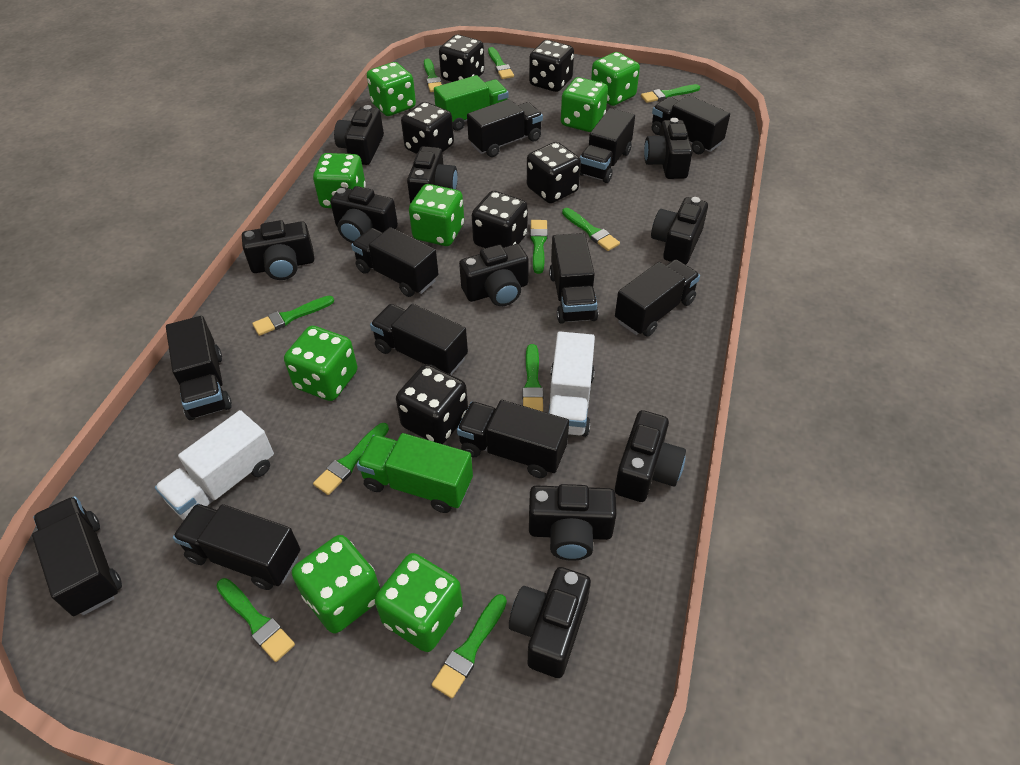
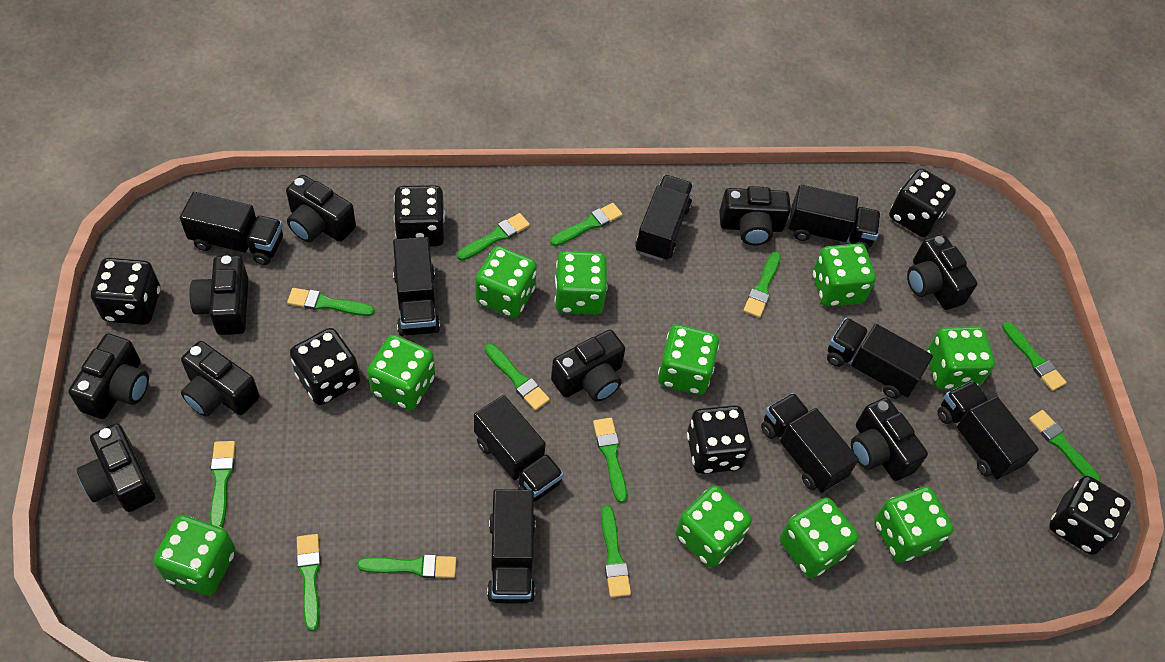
black camera: 10 -> 9
black truck: 11 -> 9
green brush: 10 -> 12
green dice: 8 -> 10
green truck: 2 -> 0
white truck: 2 -> 0

